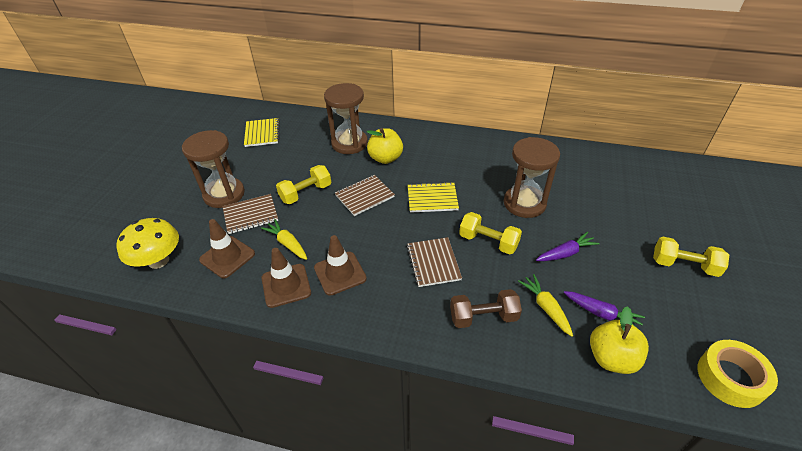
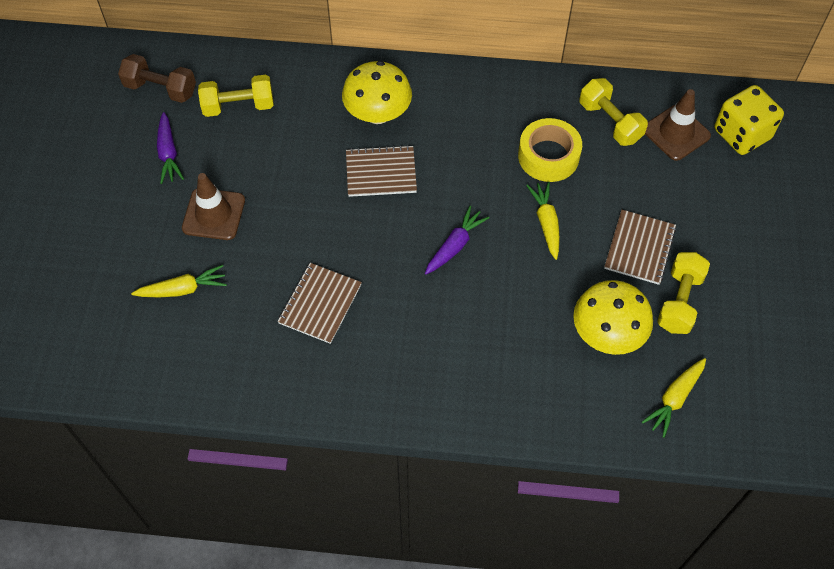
brown hourglass: 3 -> 0
brown traffic cone: 3 -> 2
yellow apple: 2 -> 0
yellow carrot: 2 -> 3
yellow dice: 0 -> 1
yellow mushroom: 1 -> 2
yellow notebook: 2 -> 0

